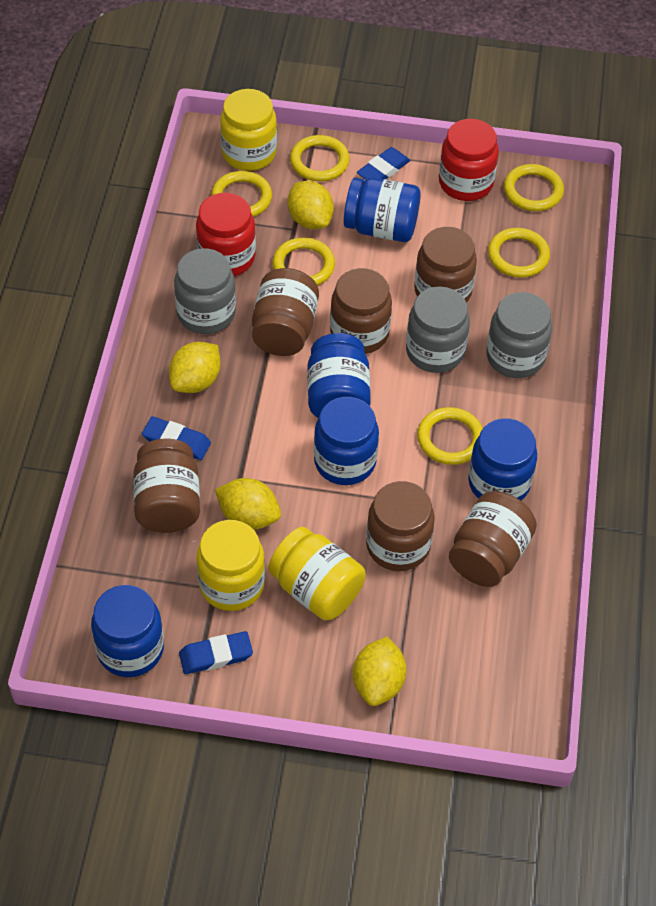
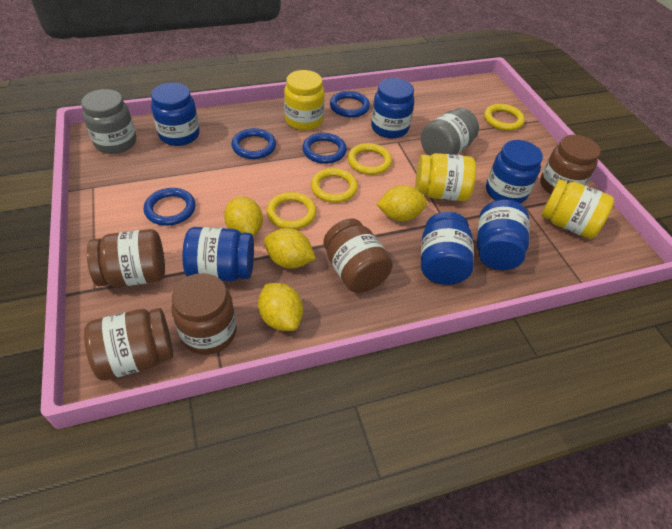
blue eraser: 3 -> 0
blue jar: 5 -> 6
blue ring: 0 -> 4
brown jar: 6 -> 5
grey jar: 3 -> 2
red jar: 2 -> 0
yellow ring: 6 -> 4

